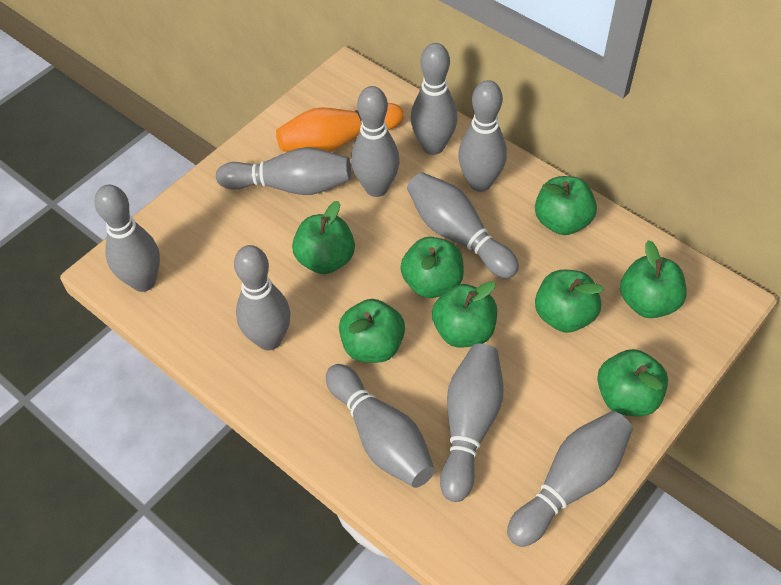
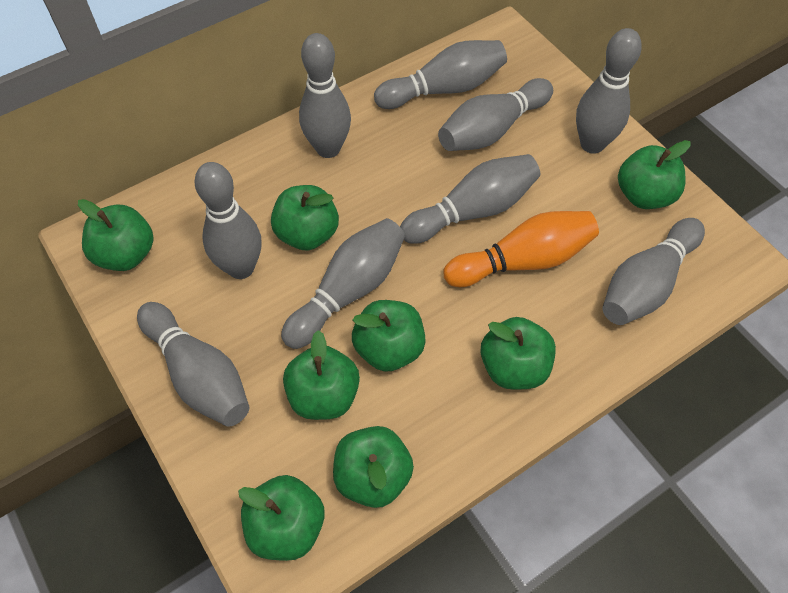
grey bowling pin: 10 -> 9

